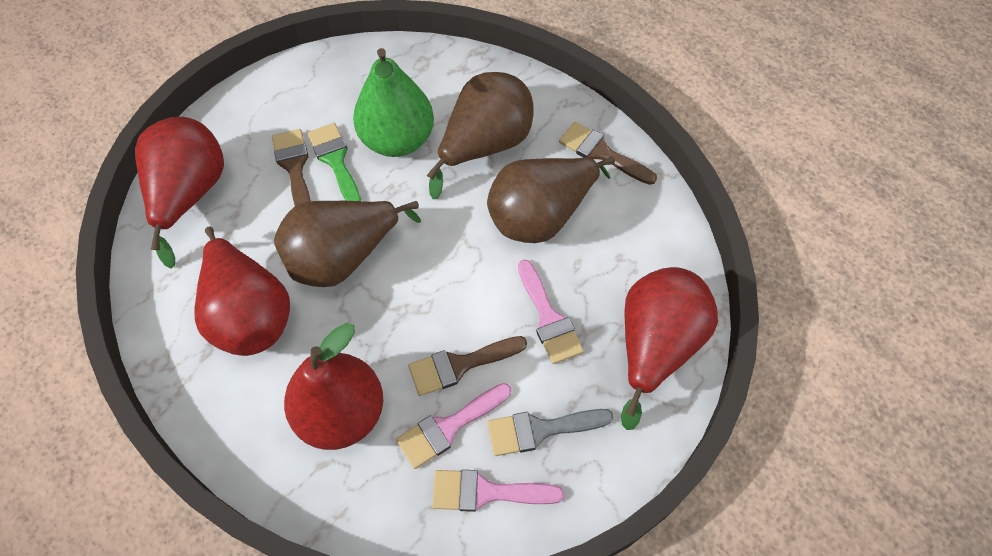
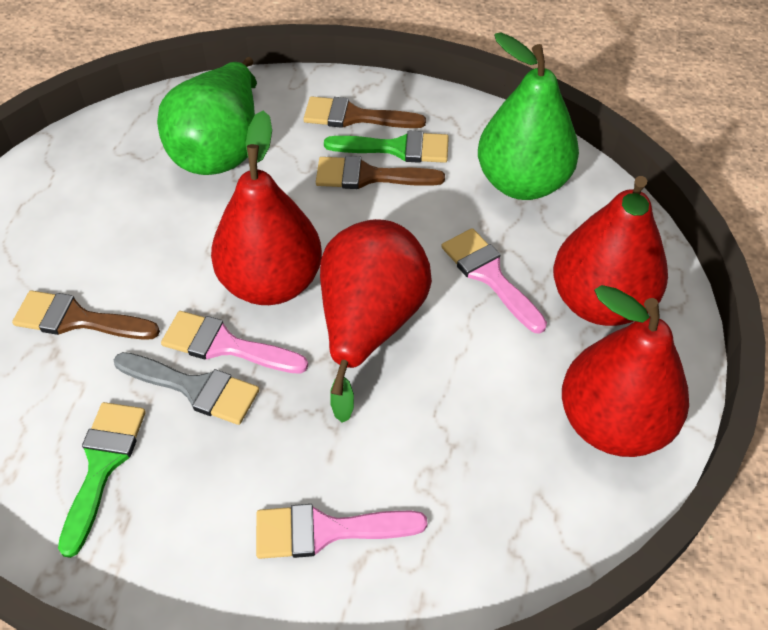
brown pear: 3 -> 0
green brush: 1 -> 2
green pear: 1 -> 2

